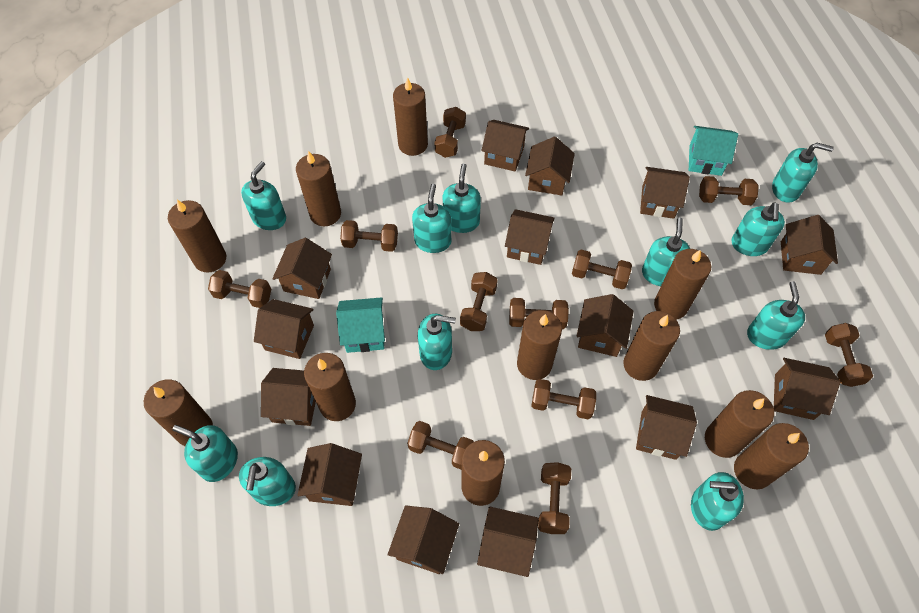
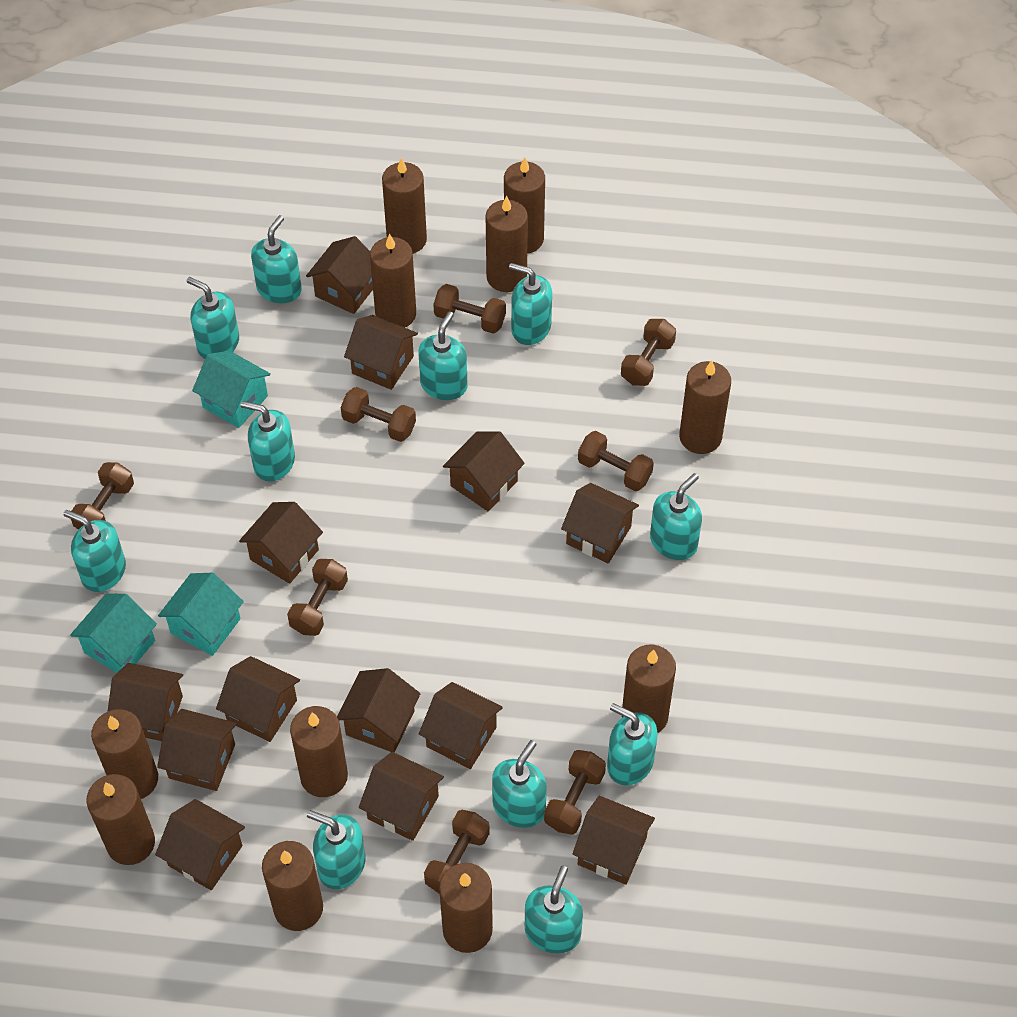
brown dumbbell: 11 -> 8
brown house: 14 -> 13
turquoise house: 2 -> 3

